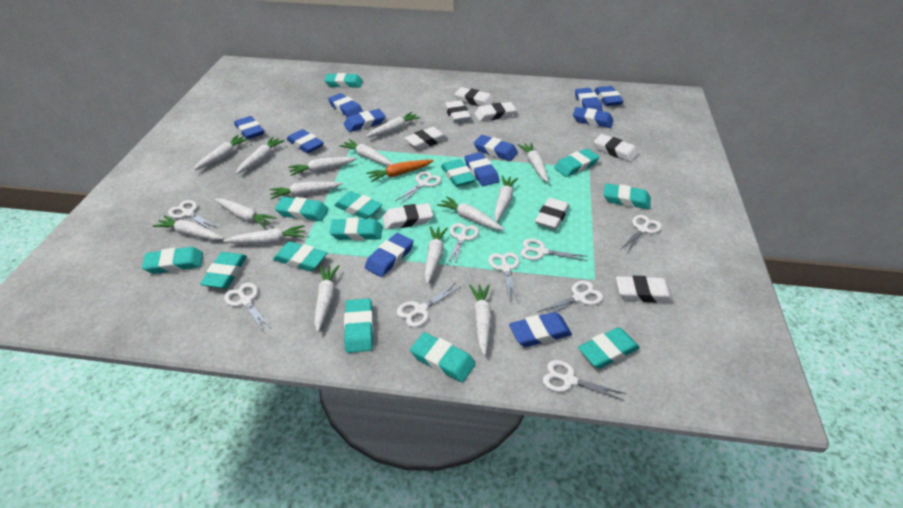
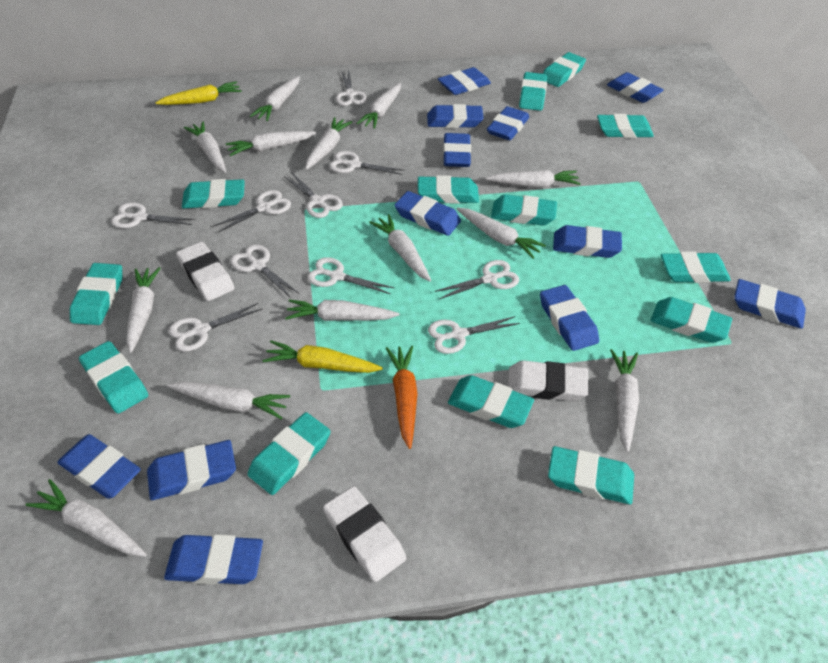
blue eraser: 11 -> 12
white carrot: 15 -> 13
white eraser: 8 -> 3
yellow carrot: 0 -> 2

